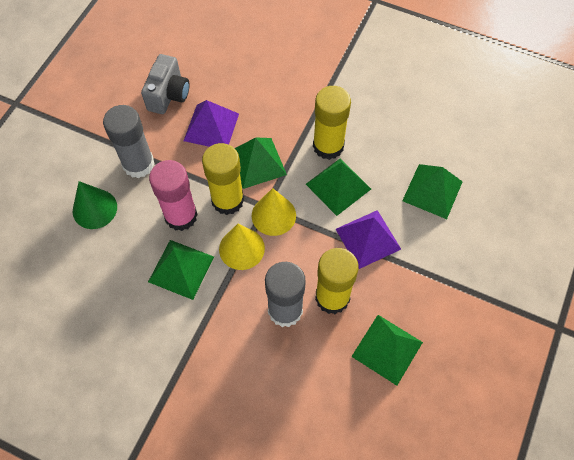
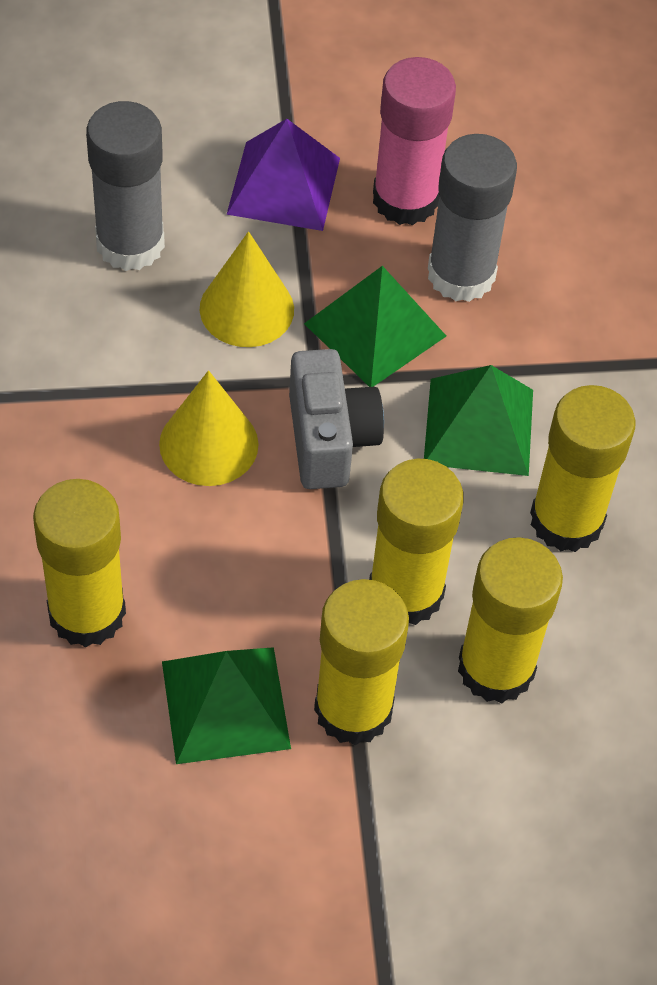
green cone: 1 -> 0
green pyramid: 5 -> 3
purple pyramid: 2 -> 1
yellow glue stick: 3 -> 5

